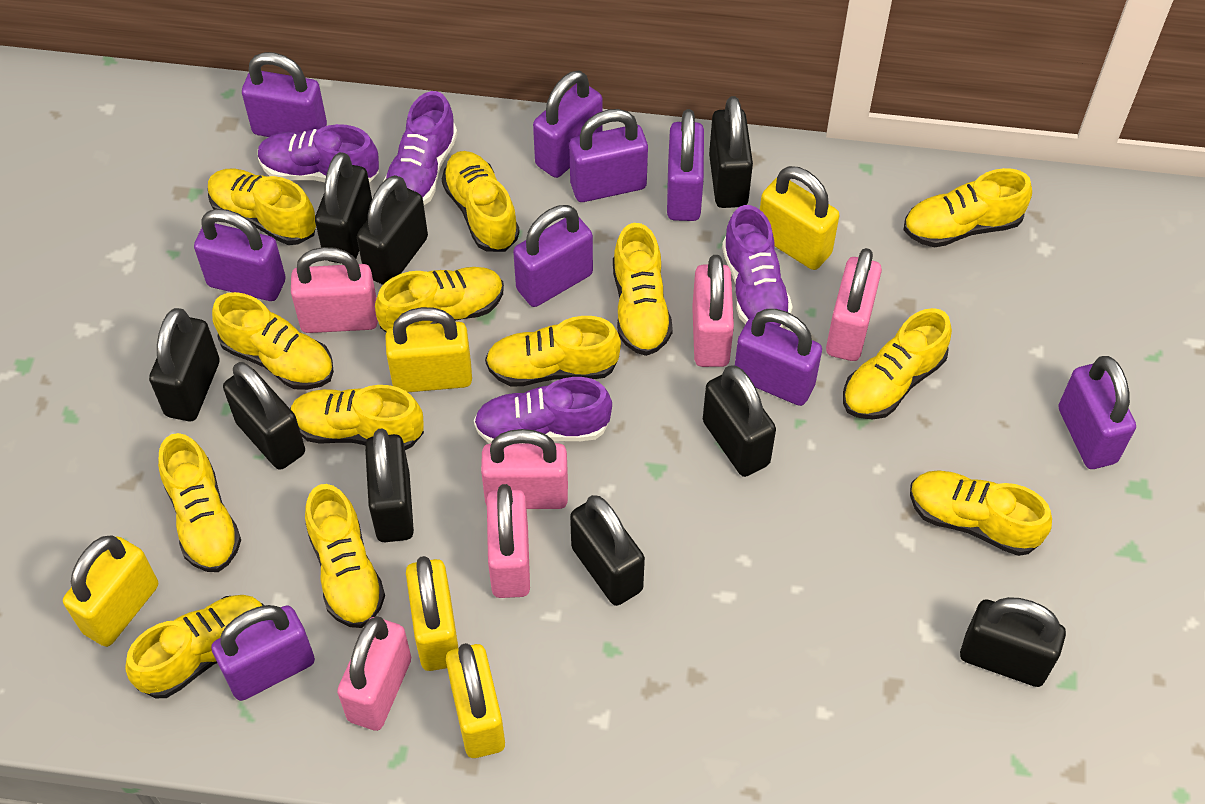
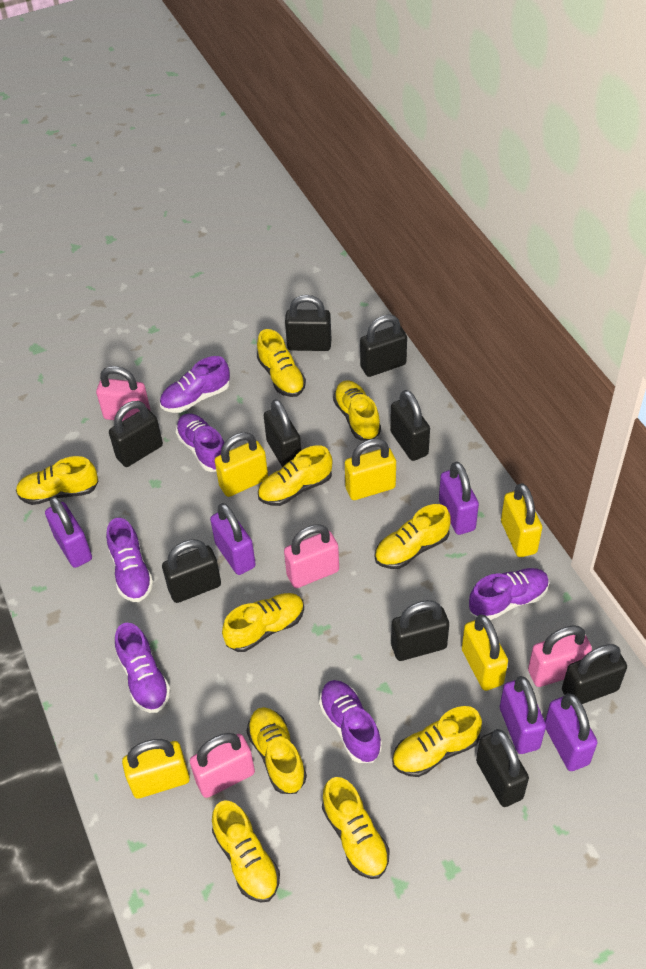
pink padlock: 6 -> 4
purple padlock: 9 -> 5
purple shoe: 4 -> 6
yellow shoe: 13 -> 10

